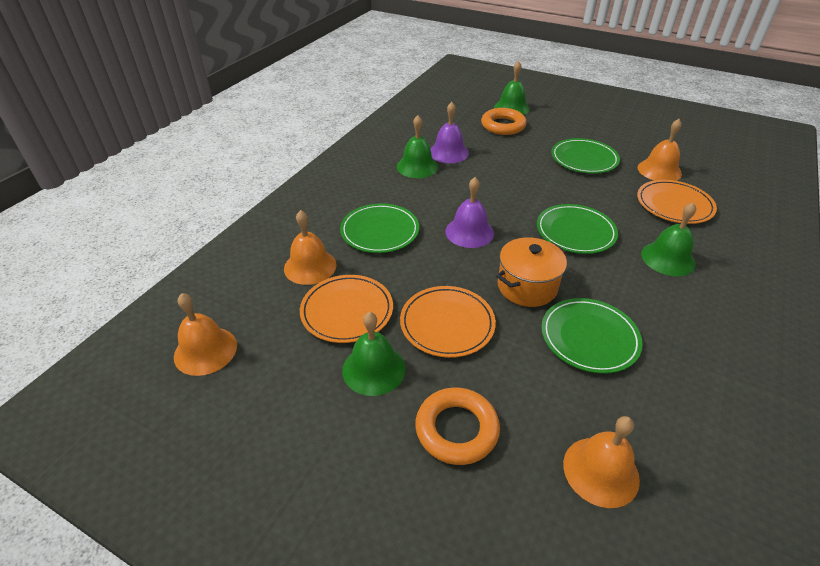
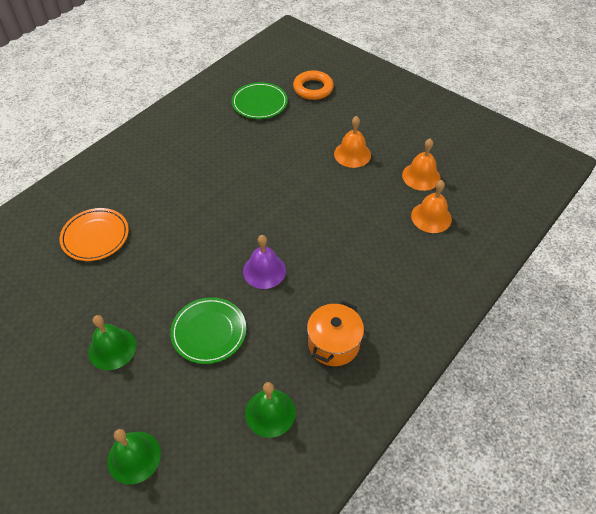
green bell: 4 -> 3
green plate: 4 -> 2
orange bell: 4 -> 3
orange plate: 3 -> 1
orange ring: 2 -> 1
purple bell: 2 -> 1

